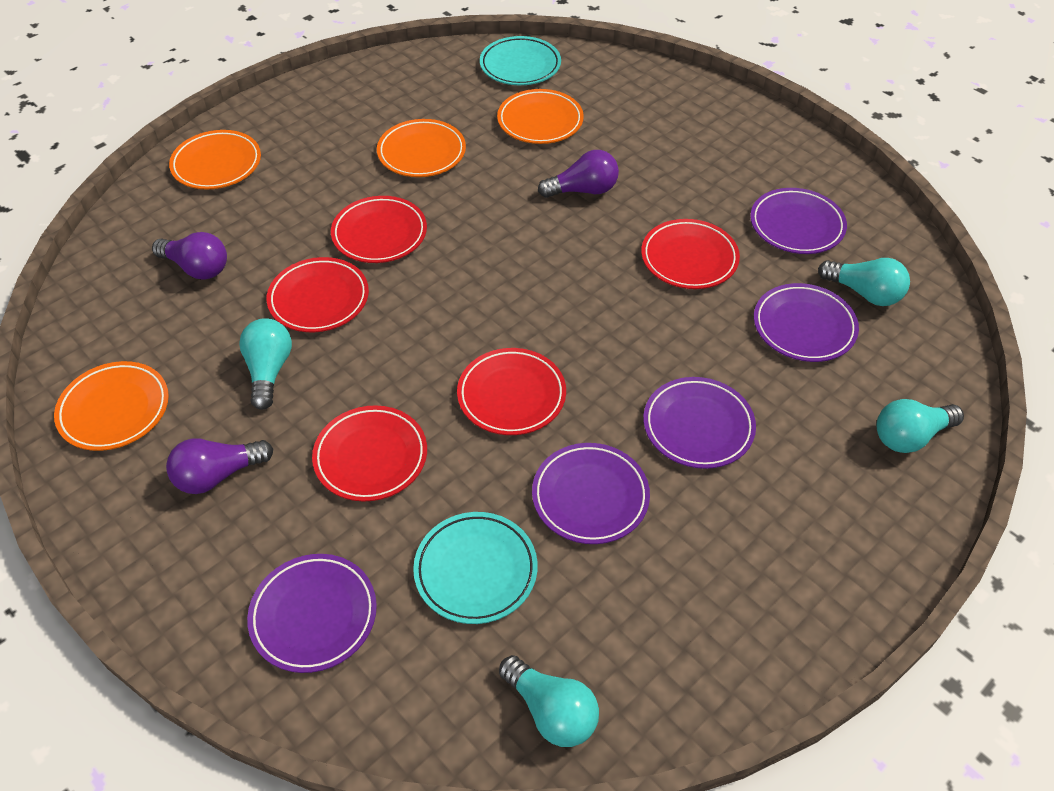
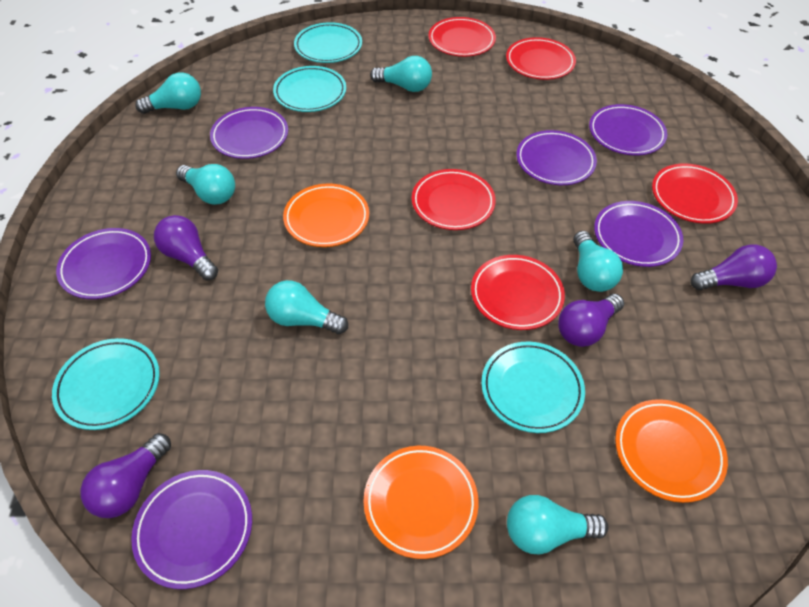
orange plate: 4 -> 3
purple light bulb: 3 -> 4
purple plate: 5 -> 6
turquoise light bulb: 4 -> 6
turquoise plate: 2 -> 4

